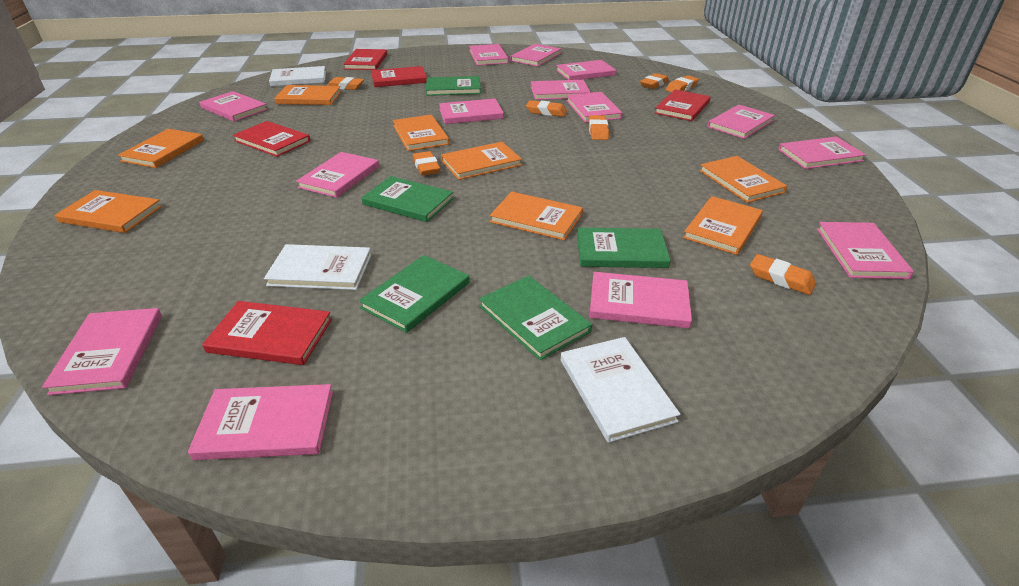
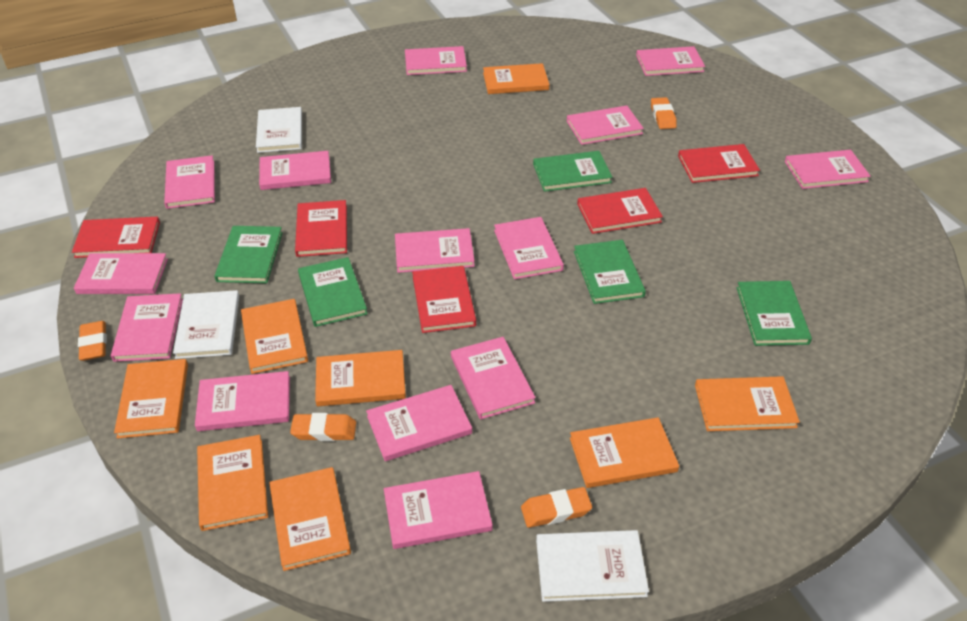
orange eraser: 7 -> 4

